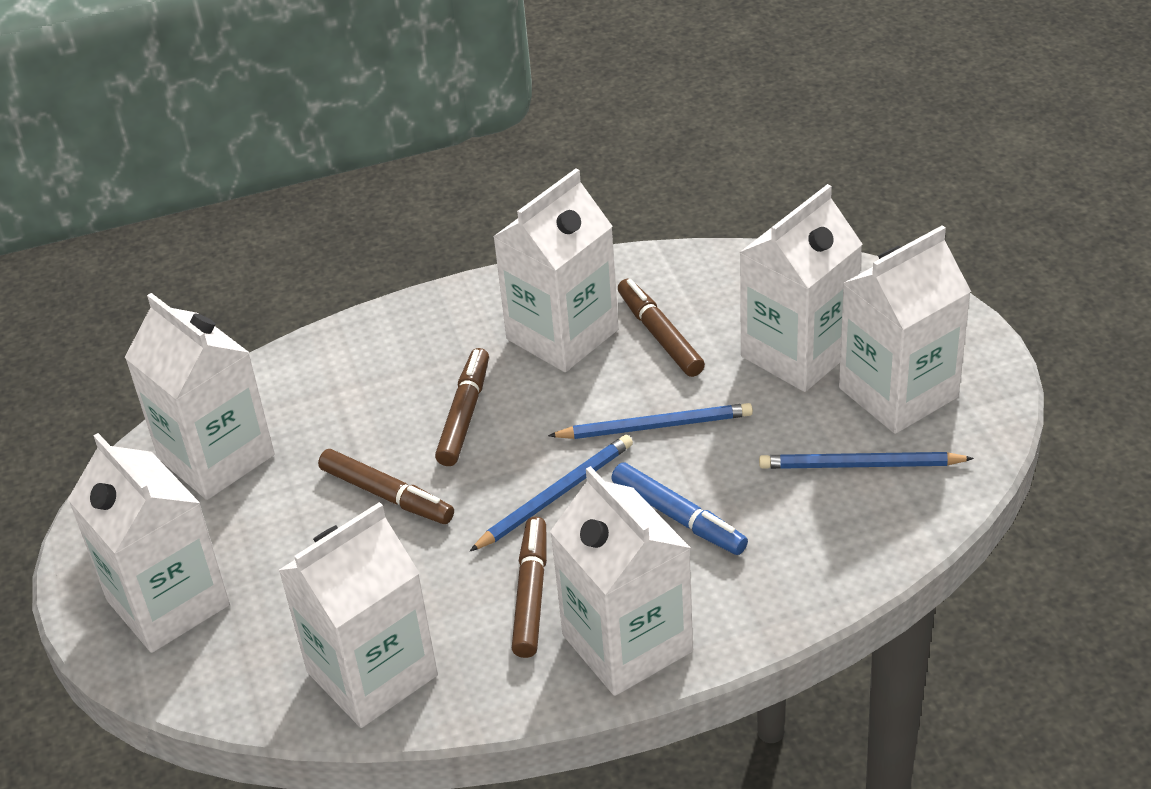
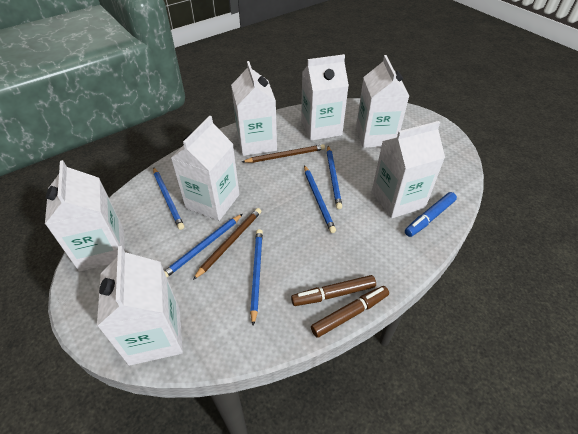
blue pencil: 3 -> 5
brown marker: 4 -> 2
brown pencil: 0 -> 2

